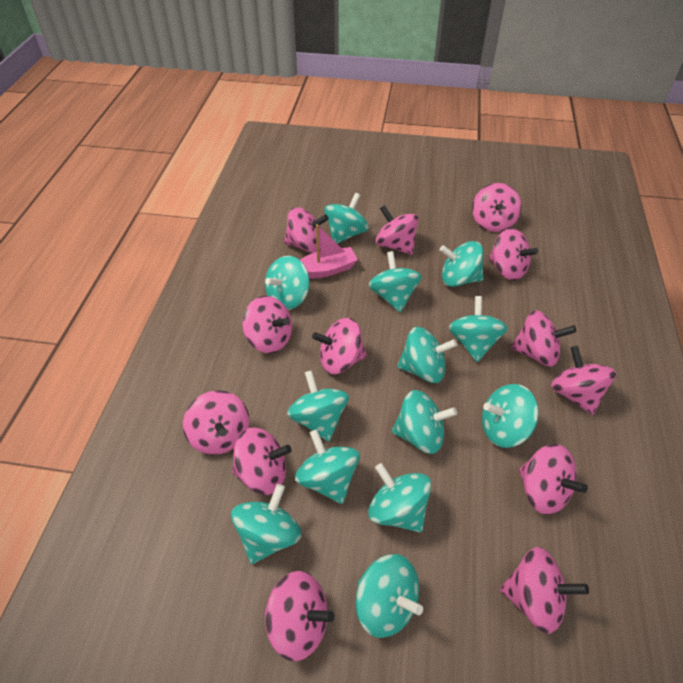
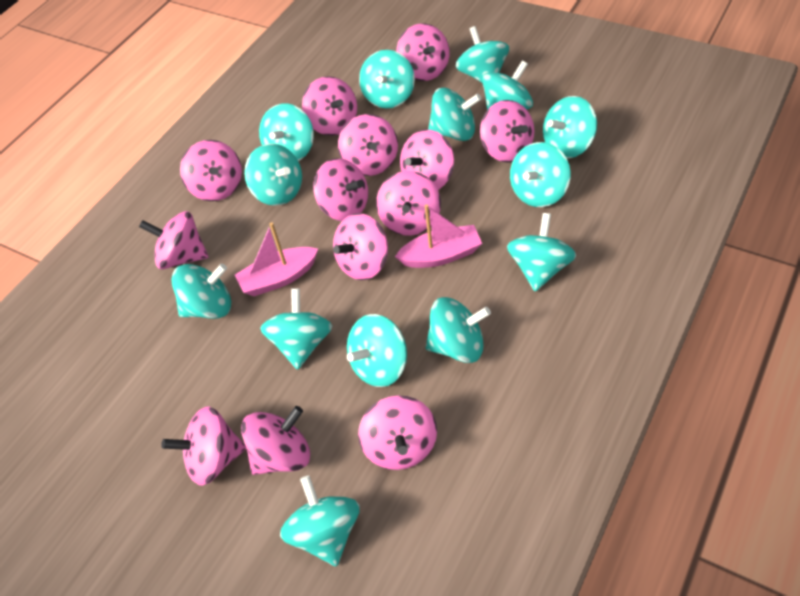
pink boat: 1 -> 2
turquoise spinning top: 13 -> 14

